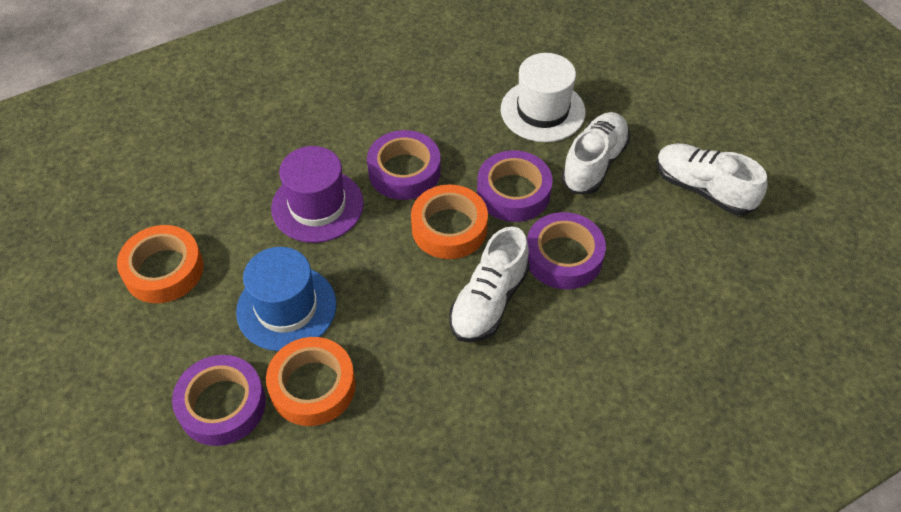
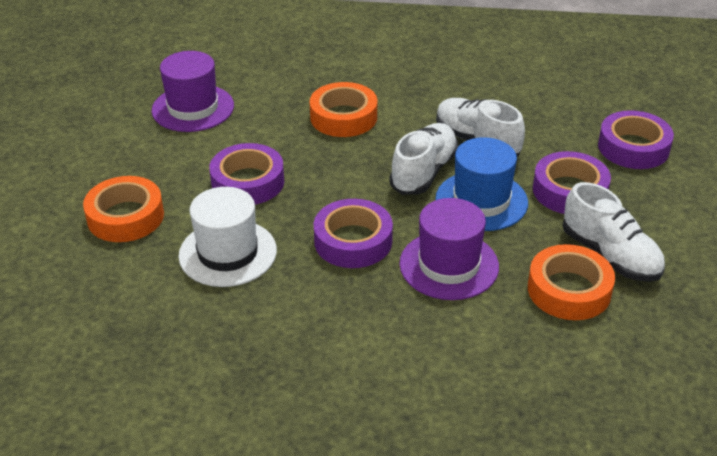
purple hat: 1 -> 2

